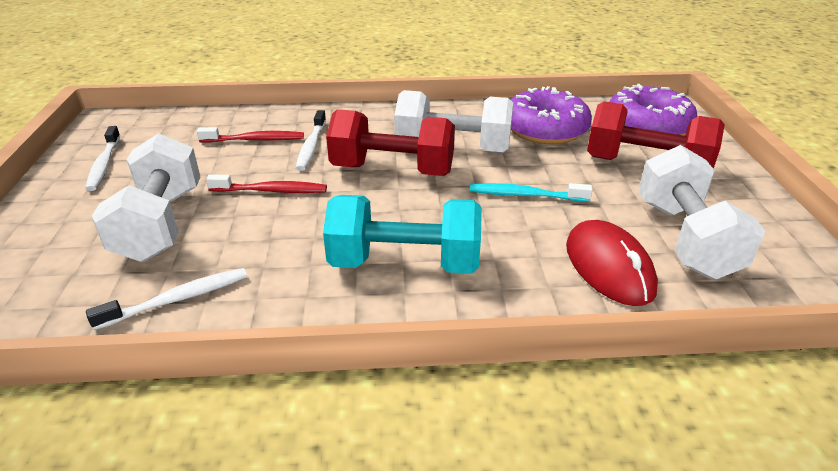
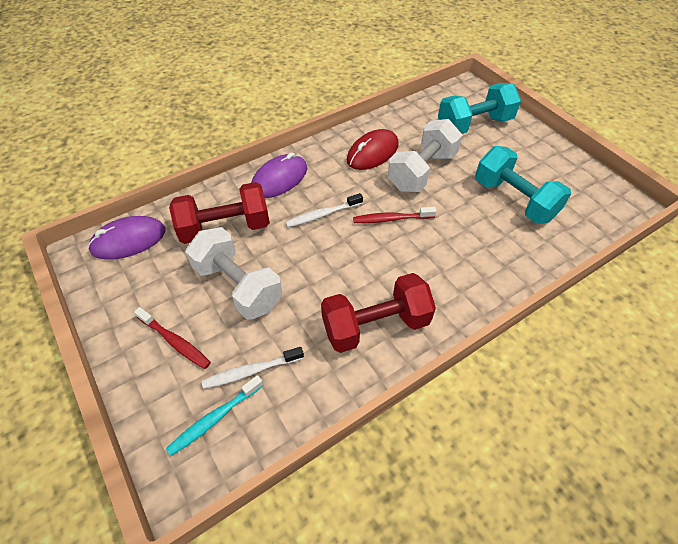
purple donut: 2 -> 0
purple mouse: 0 -> 2
turquoise dumbbell: 1 -> 2
white dumbbell: 3 -> 2
white toothbrush: 3 -> 2

